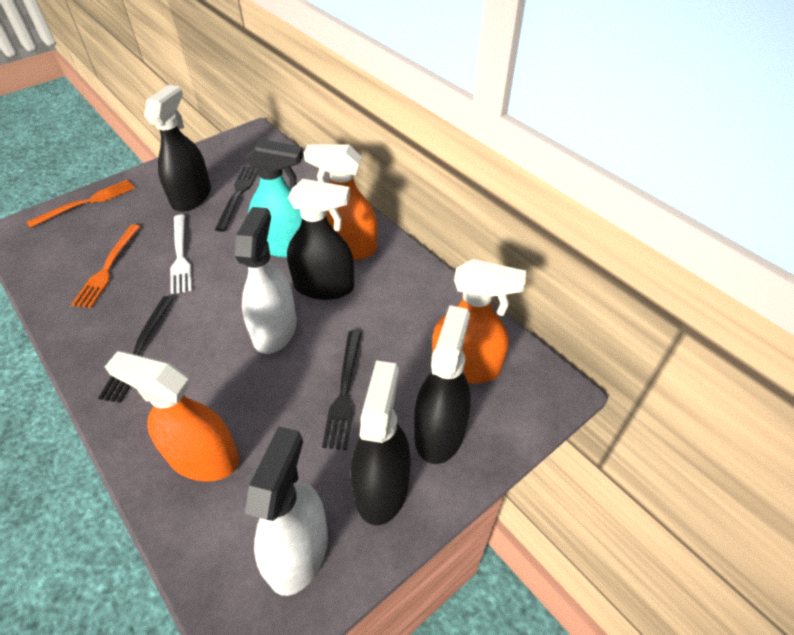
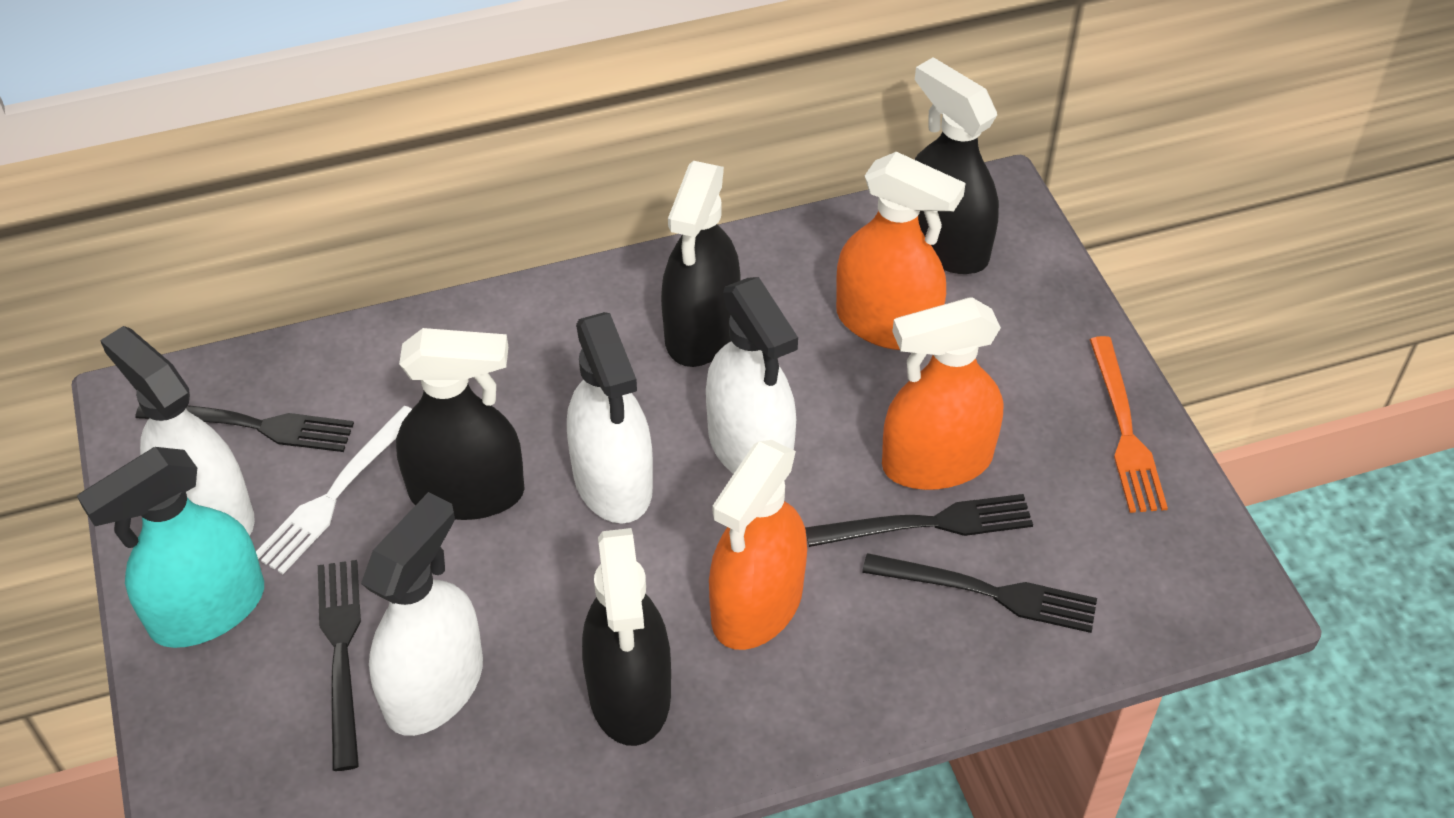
black fork: 3 -> 4
orange fork: 2 -> 1
white spray bottle: 2 -> 4

